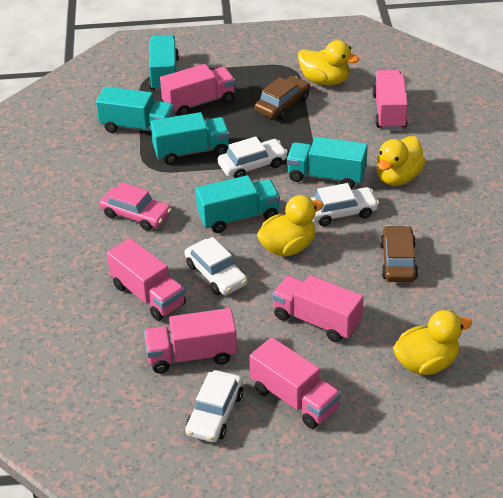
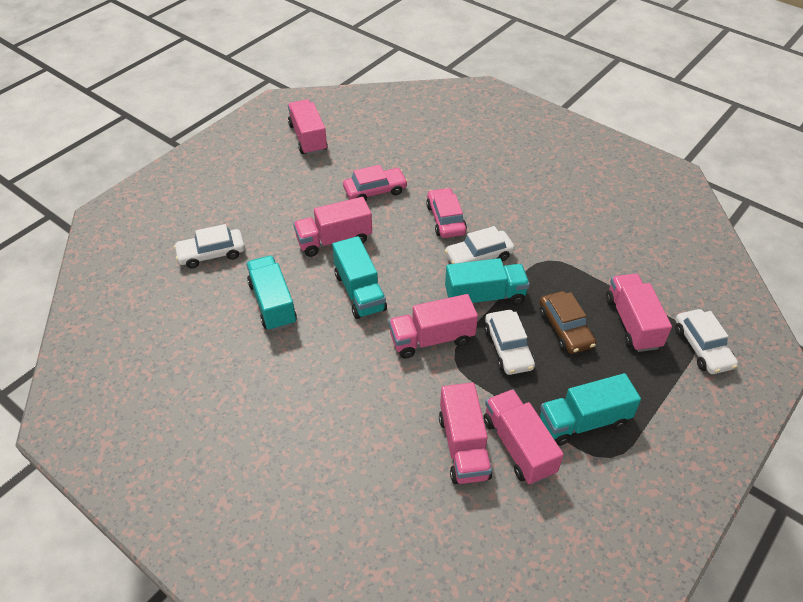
brown car: 2 -> 1
pink car: 1 -> 2
turquoise truck: 5 -> 4
yellow duck: 4 -> 0

